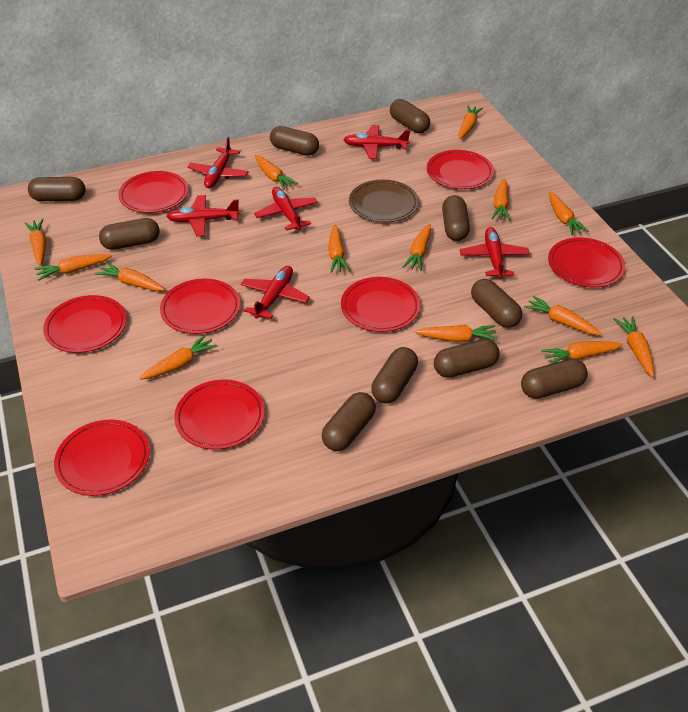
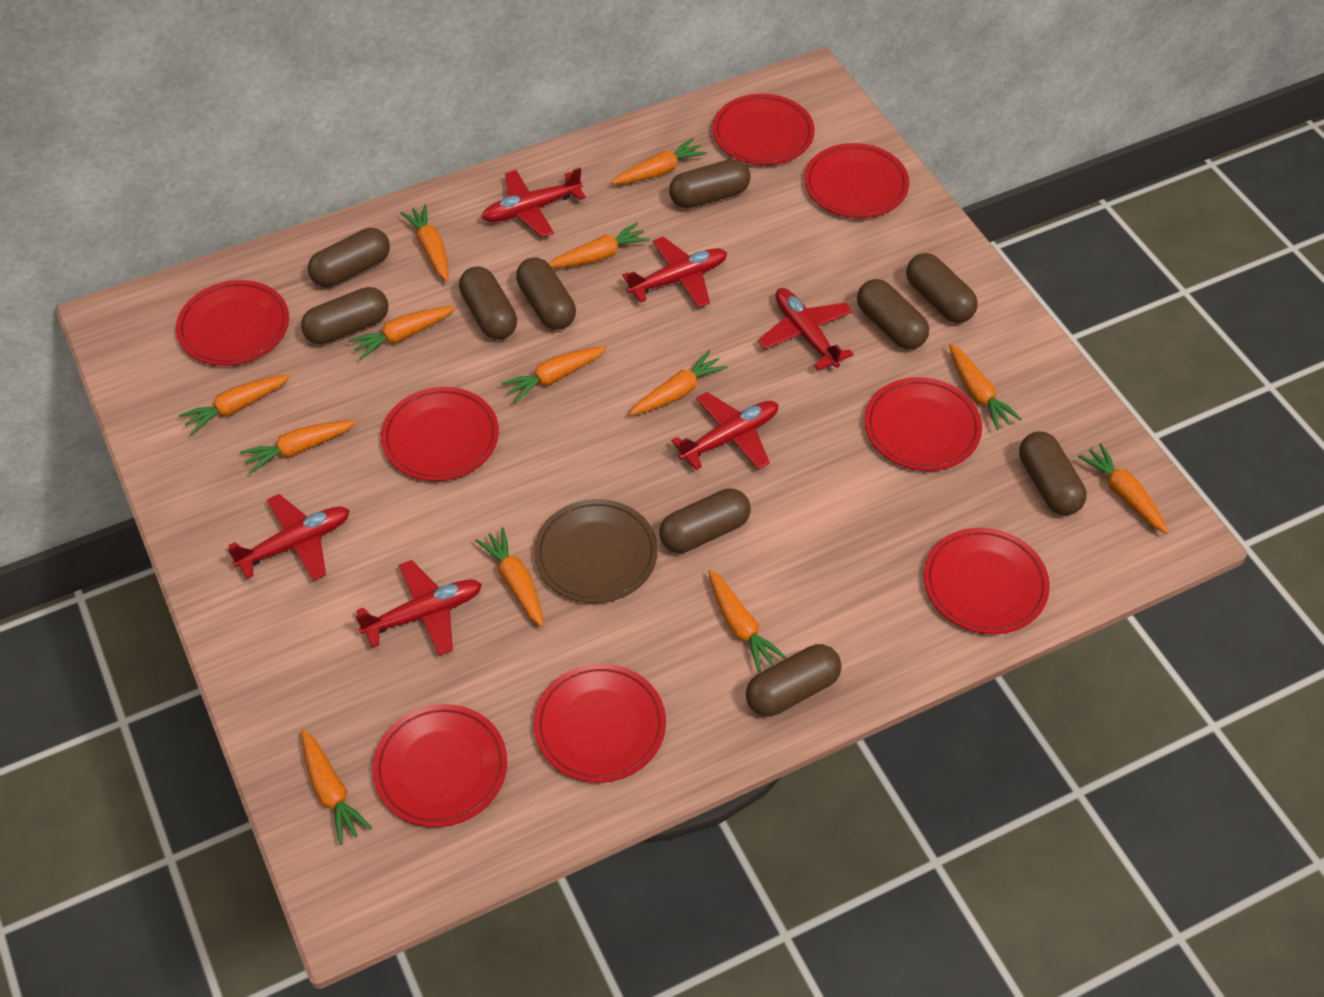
orange carrot: 14 -> 13

